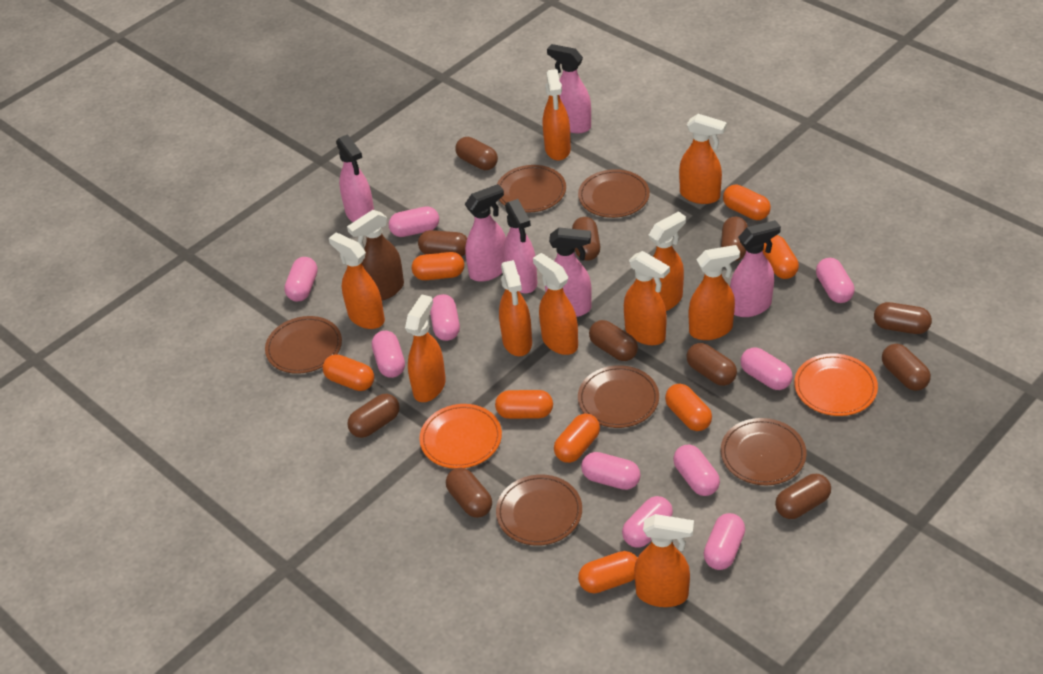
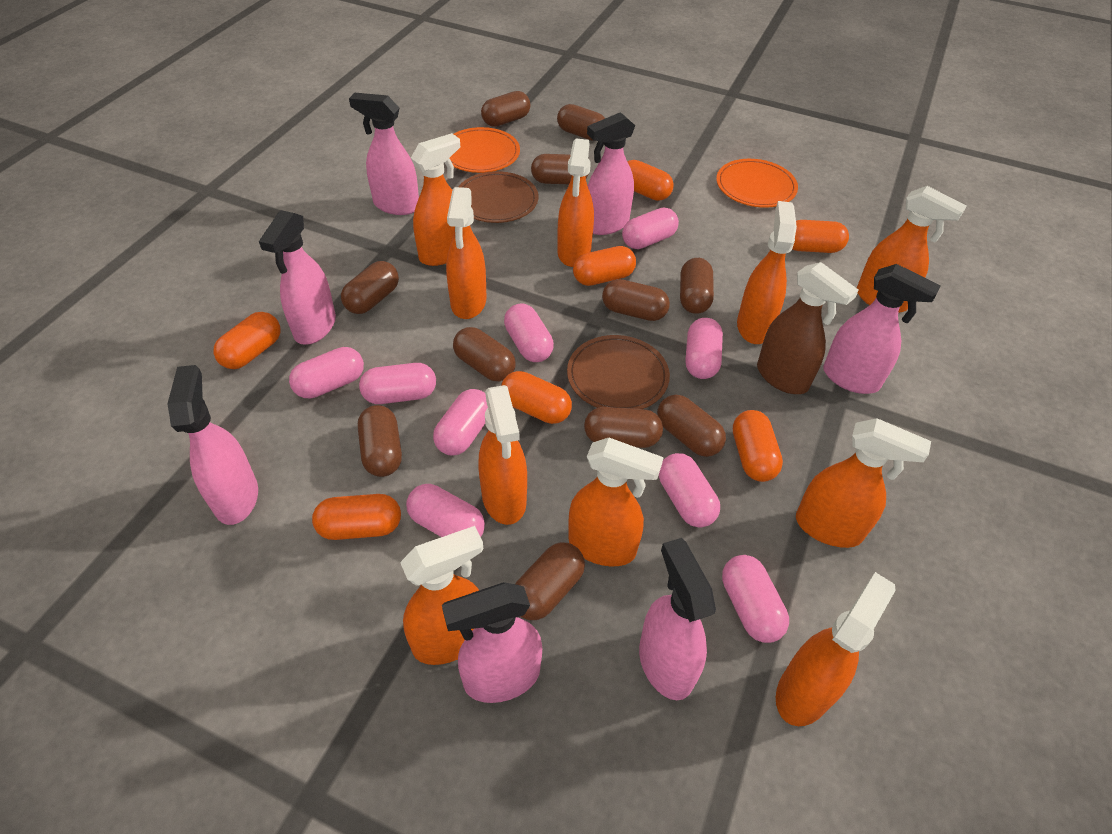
brown plate: 6 -> 2
orange capsule: 8 -> 7
pink capsule: 10 -> 9
pink spray bottle: 6 -> 7

